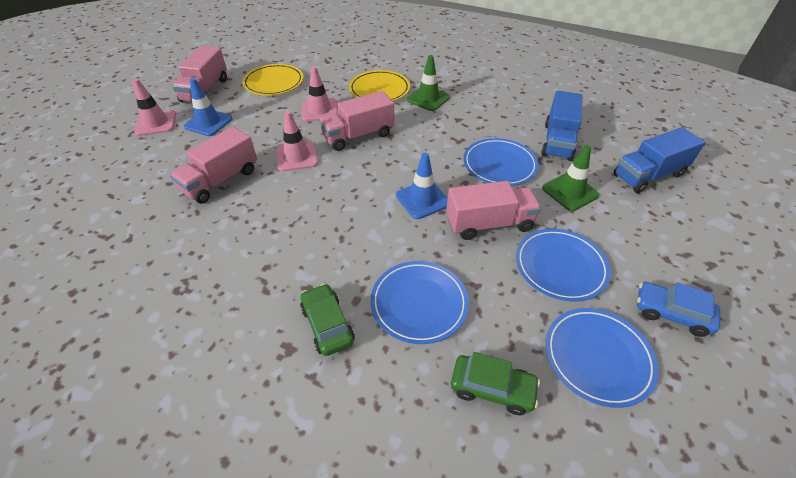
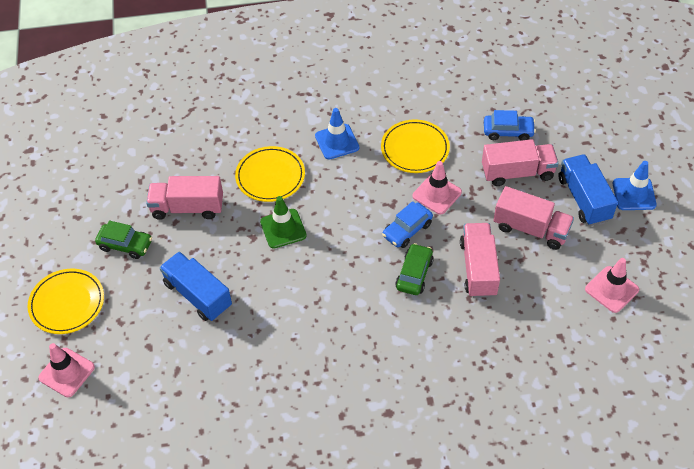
blue car: 1 -> 2
blue plate: 4 -> 0
green traffic cone: 2 -> 1
yellow plate: 2 -> 3

